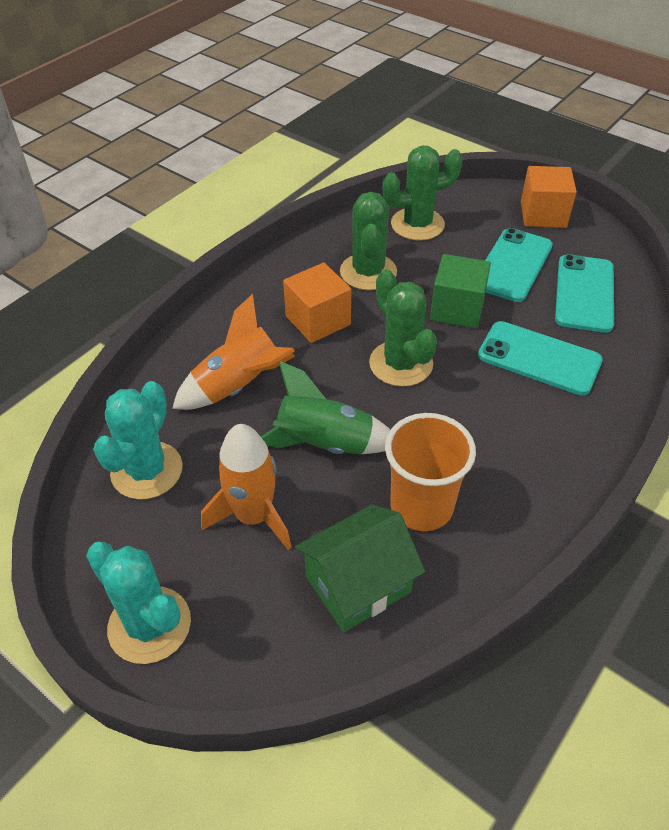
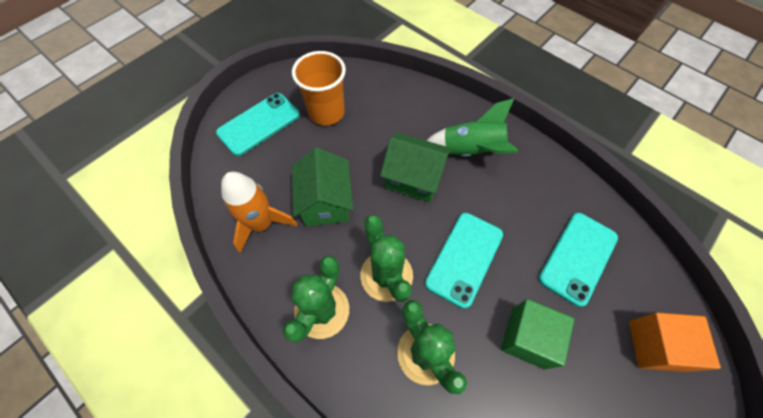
green house: 1 -> 2
orange cube: 2 -> 1
orange rocket: 2 -> 1
turquoise cactus: 2 -> 0

